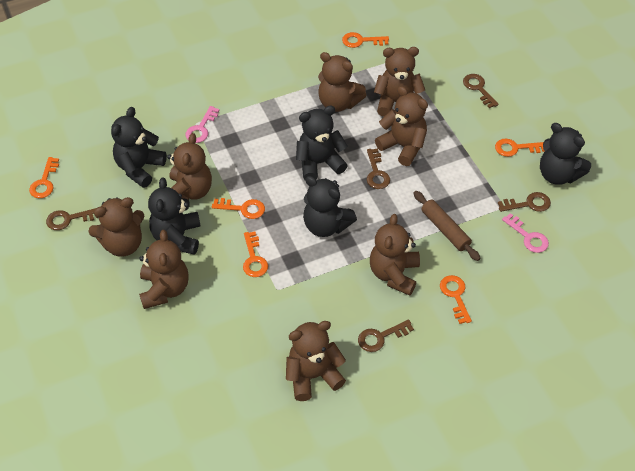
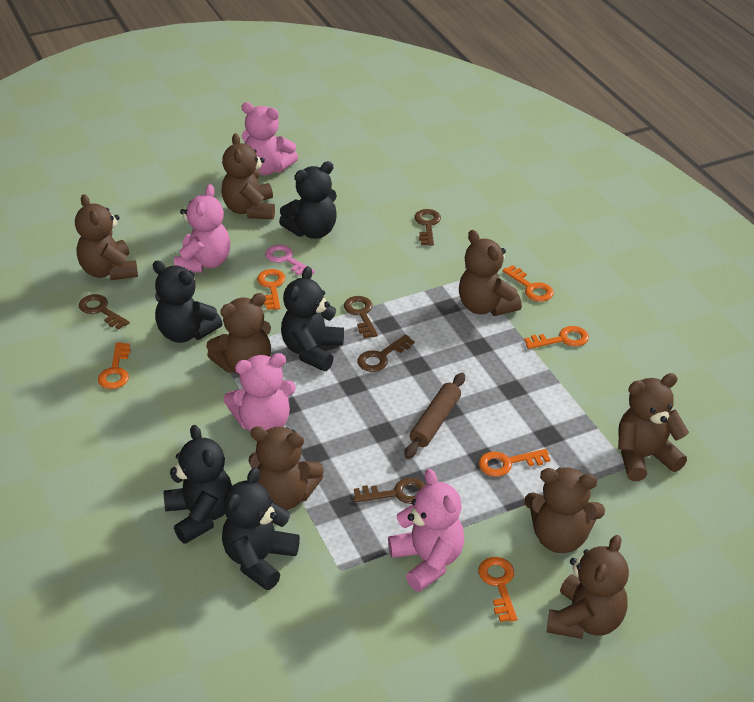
pink key: 2 -> 1
pink teddy bear: 0 -> 4

